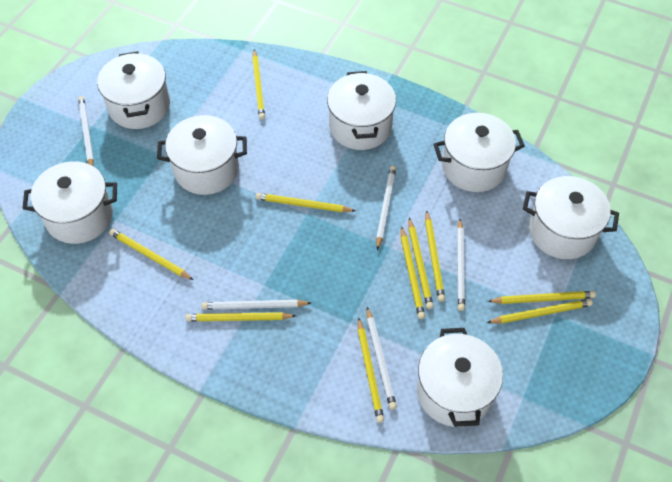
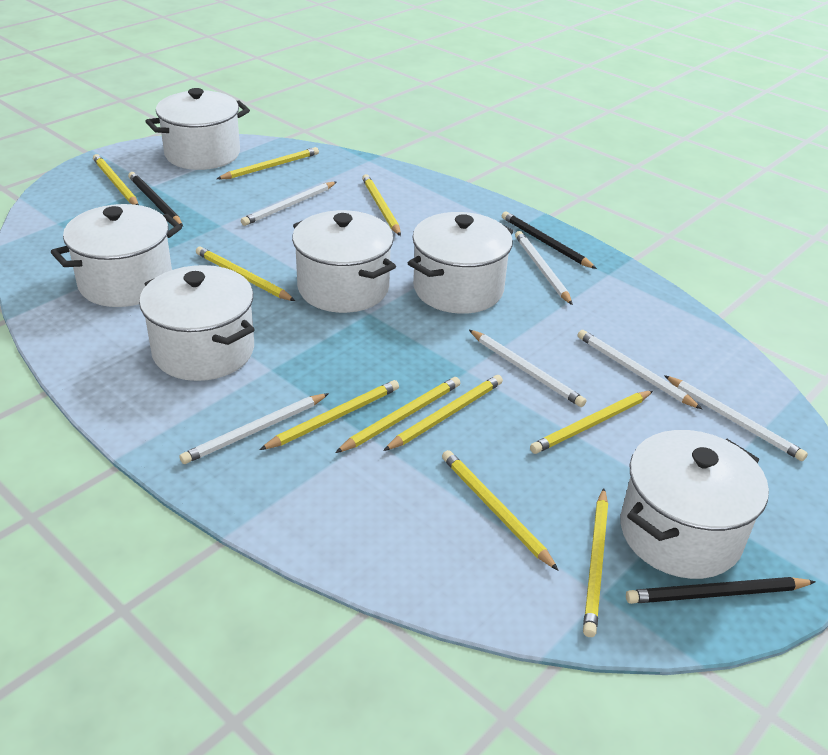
black pencil: 0 -> 3
white pencil: 5 -> 6
white pot: 7 -> 6

